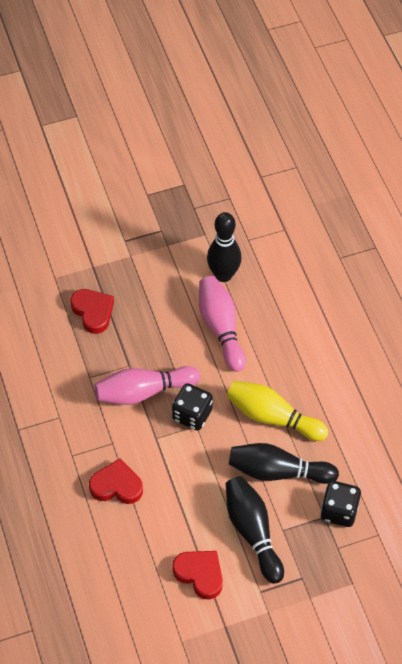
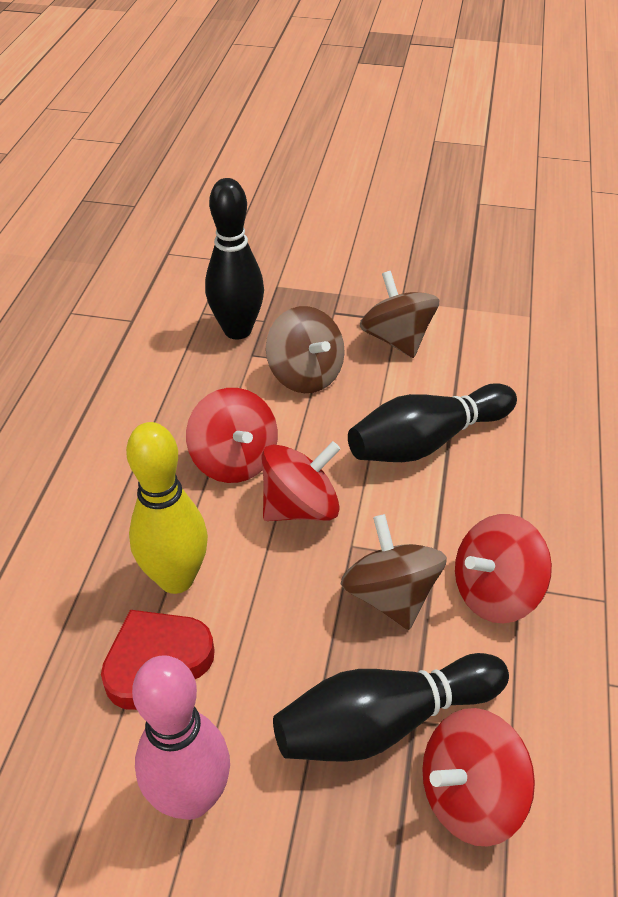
black dice: 2 -> 0
brown spinning top: 0 -> 3
pink bowling pin: 2 -> 1
red heart: 3 -> 1
red spinning top: 0 -> 4

